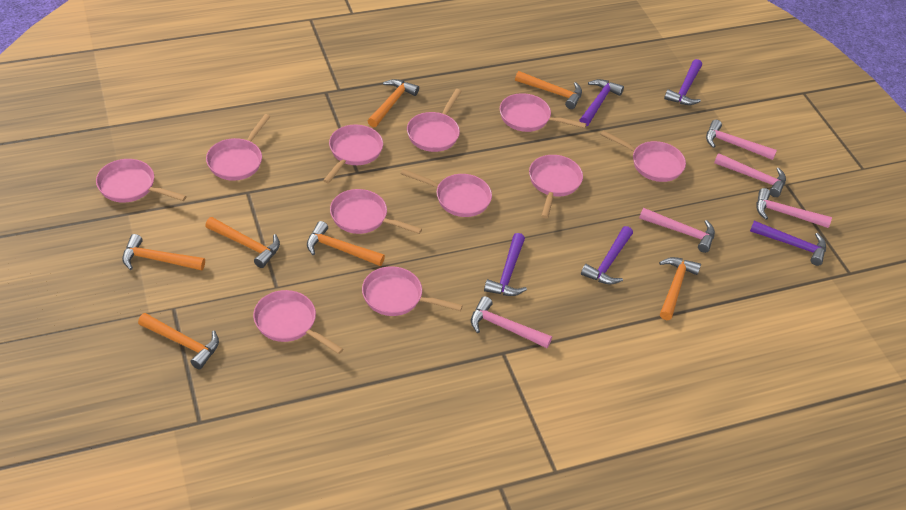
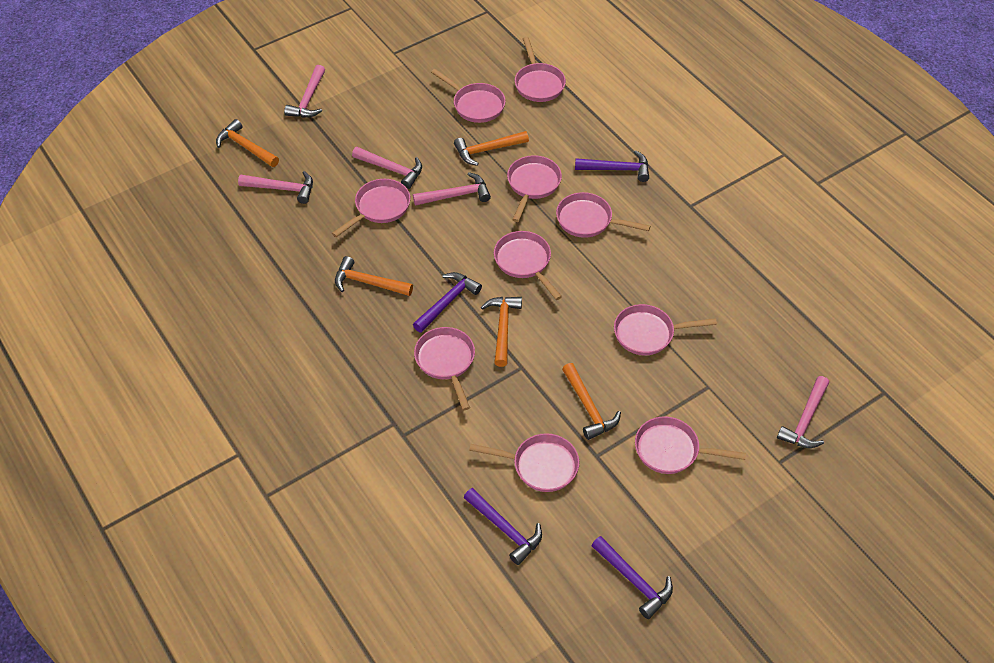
orange hammer: 7 -> 5
pink pan: 11 -> 10
purple hammer: 5 -> 4

